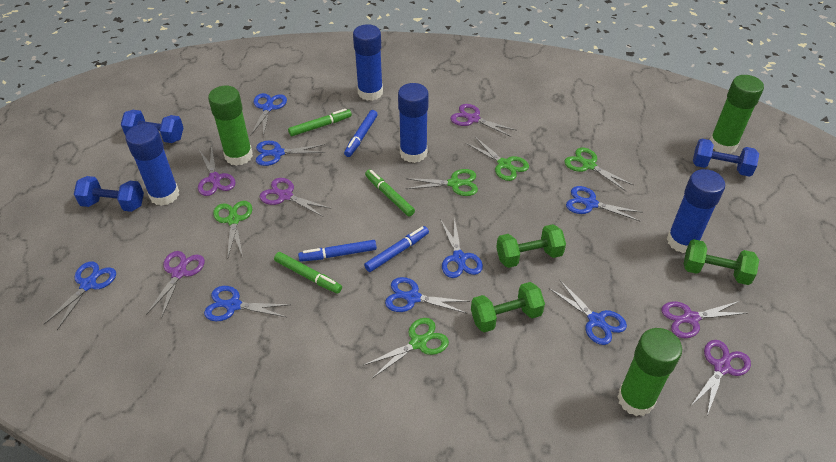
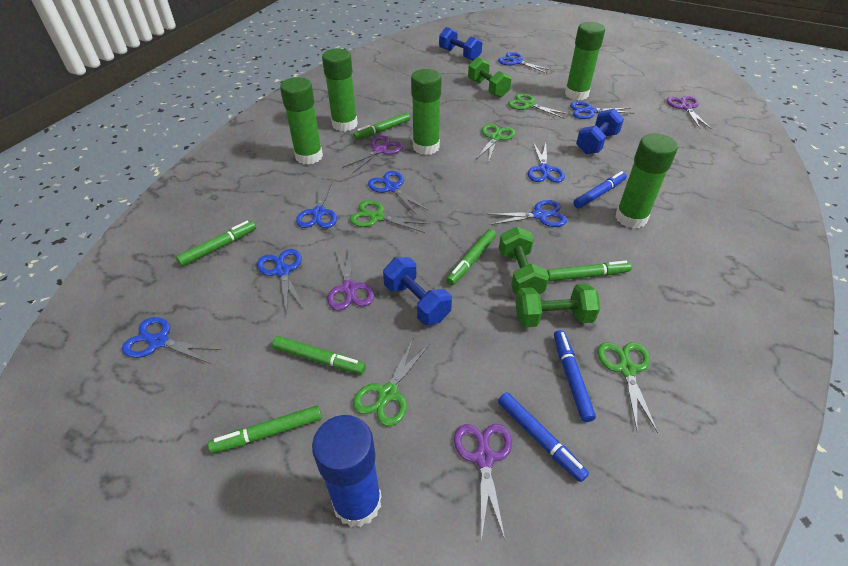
blue glue stick: 4 -> 1
green glue stick: 3 -> 5
green marker: 3 -> 6
purple scissors: 6 -> 4

